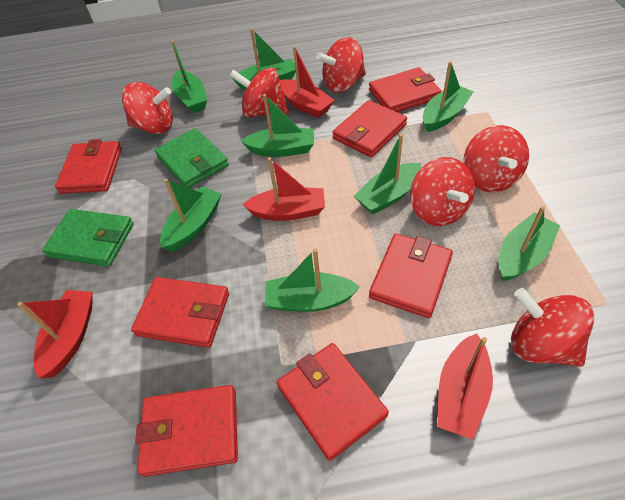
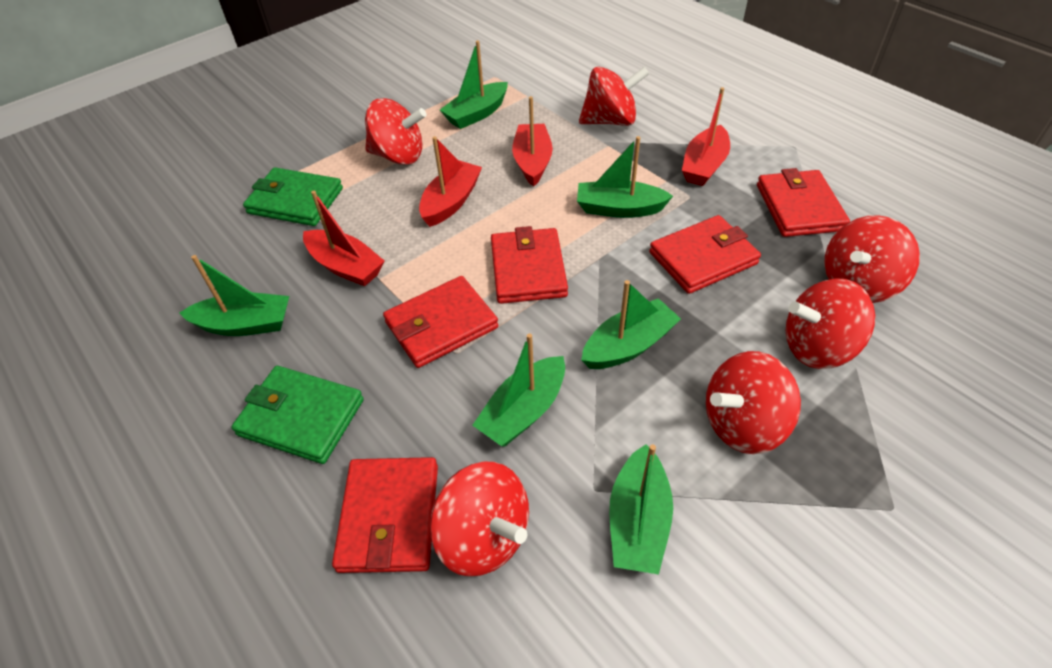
green boat: 8 -> 6
red wallet: 7 -> 5

